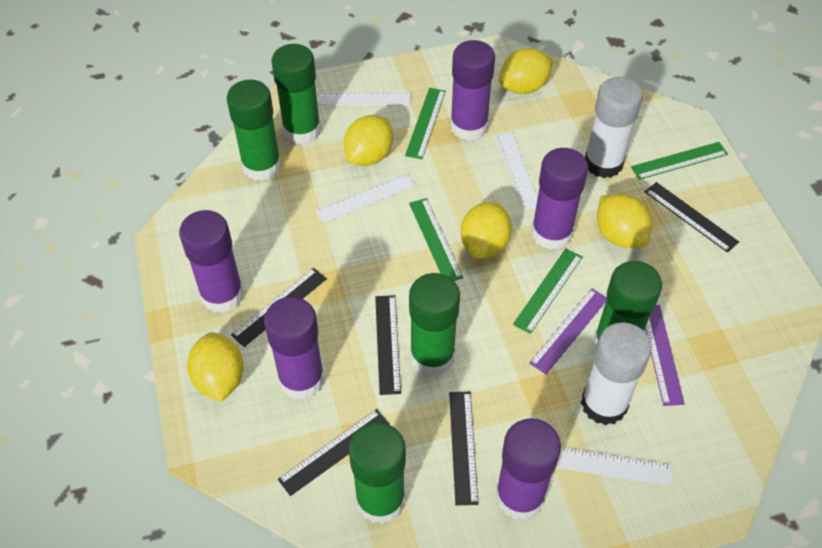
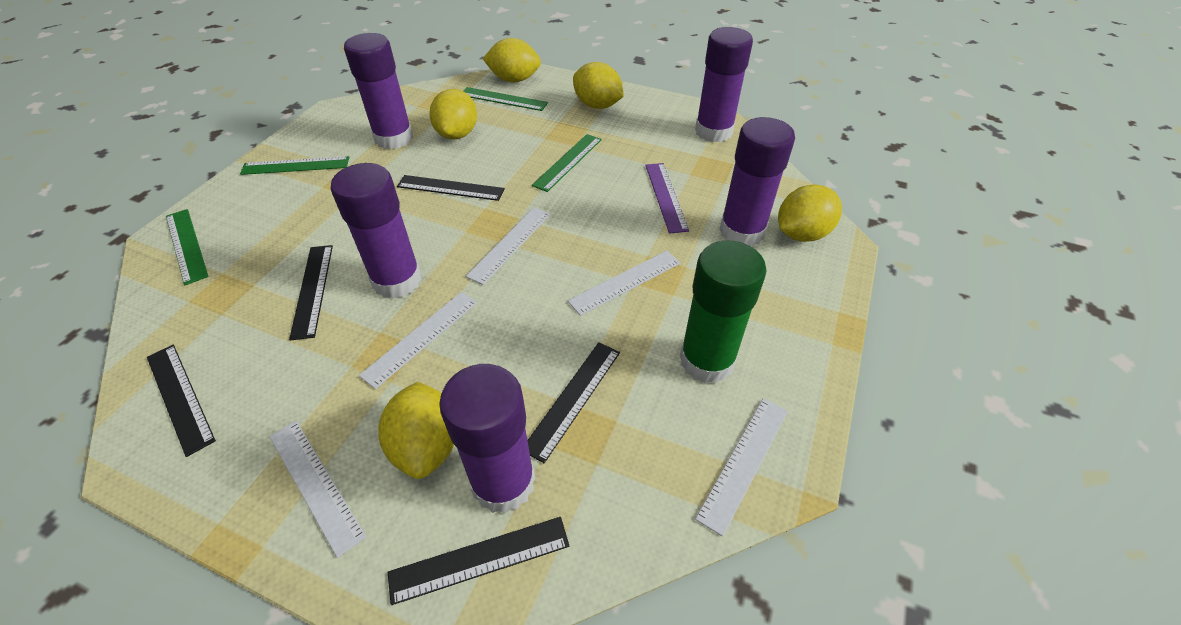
green glue stick: 5 -> 1
purple ruler: 2 -> 1
white glue stick: 2 -> 0
white ruler: 4 -> 5

